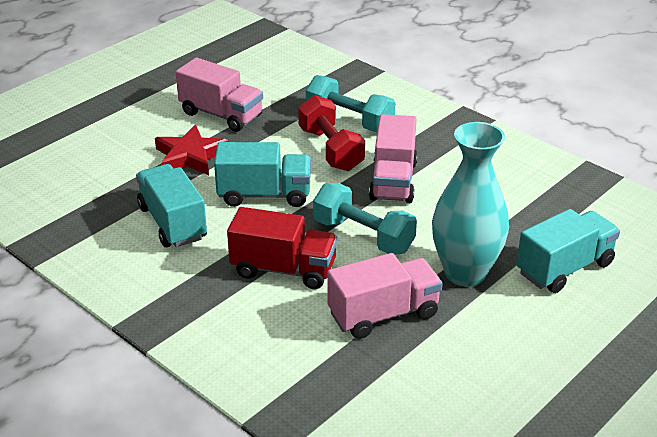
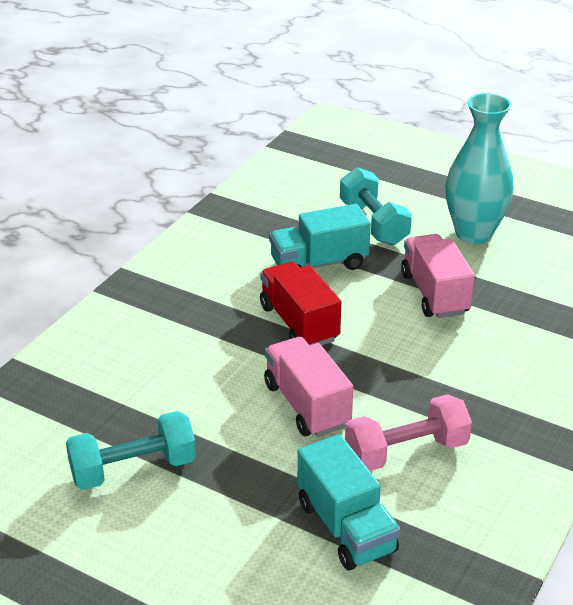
pink dumbbell: 0 -> 1
pink truck: 3 -> 2
red dumbbell: 1 -> 0
red star: 1 -> 0
turquoise truck: 3 -> 2

